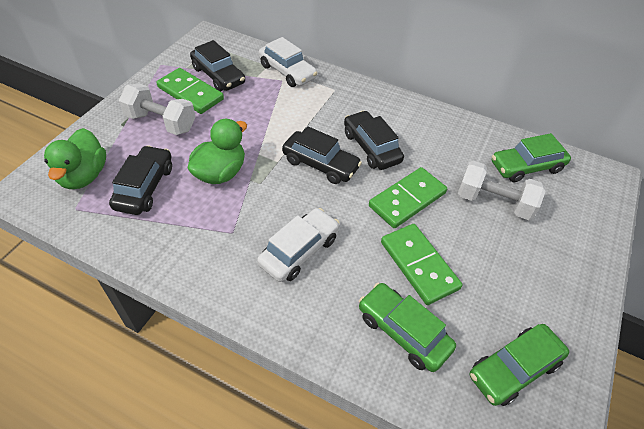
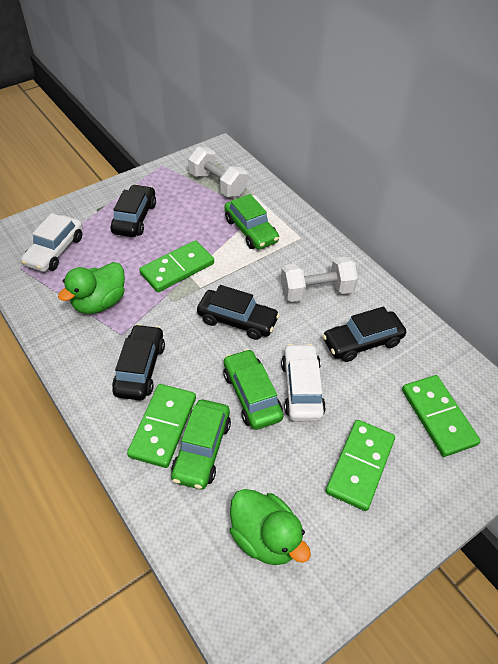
green domino: 3 -> 4

